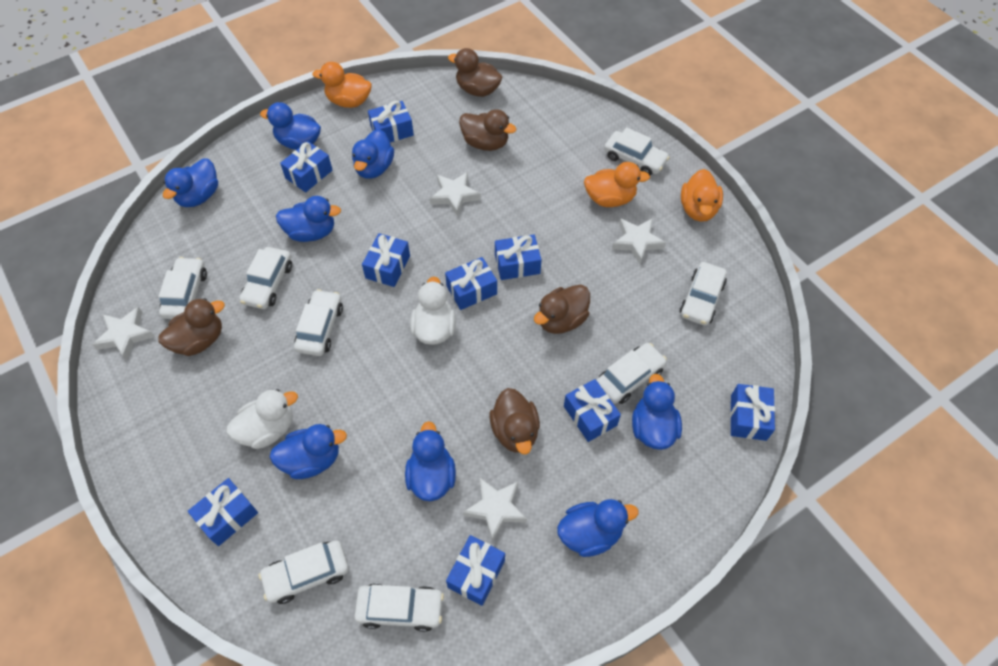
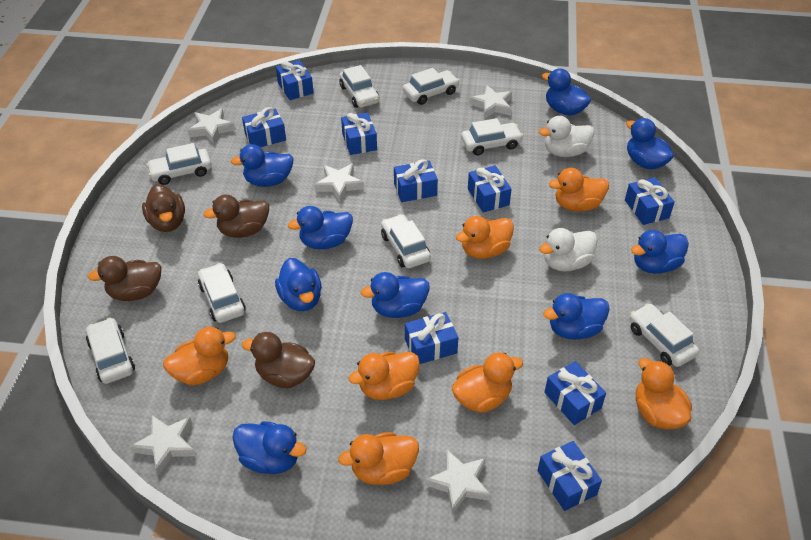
blue duck: 8 -> 9
brown duck: 5 -> 4
orange duck: 3 -> 7
white star: 4 -> 5

